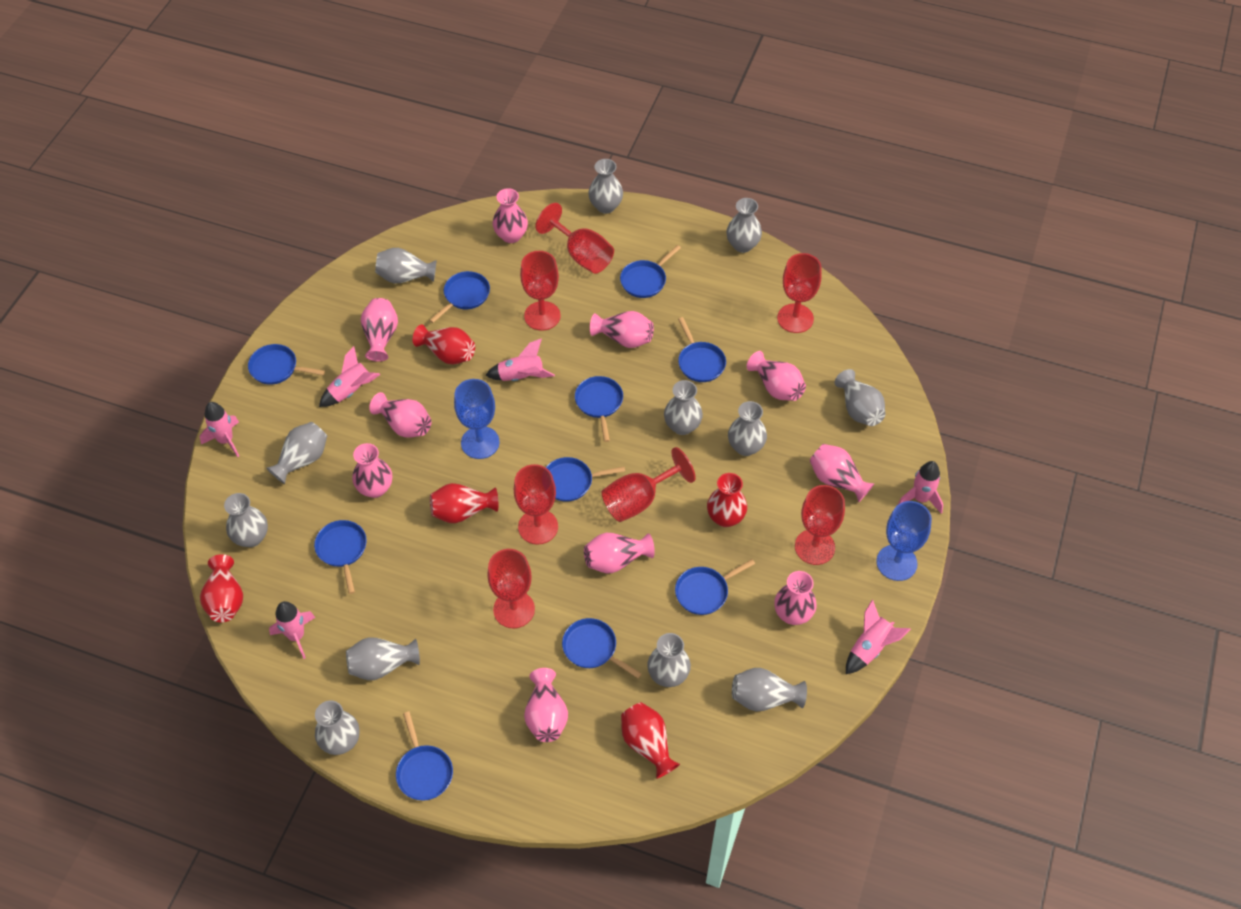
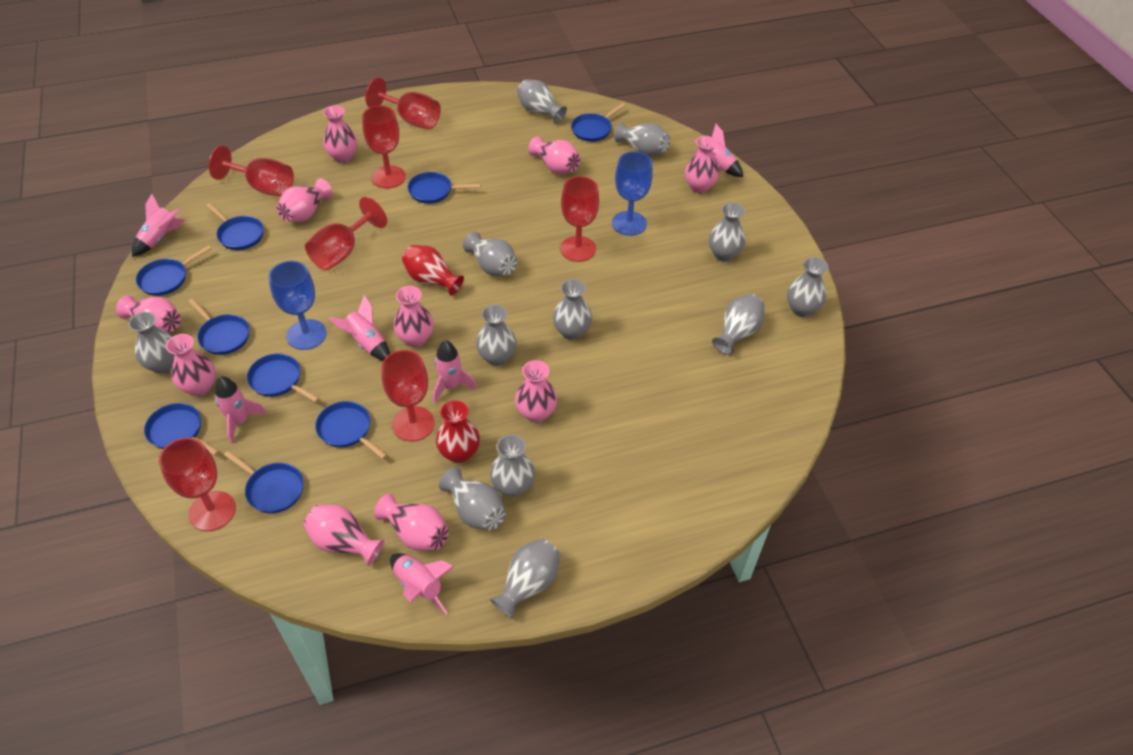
blue pan: 10 -> 9
red vase: 5 -> 2

